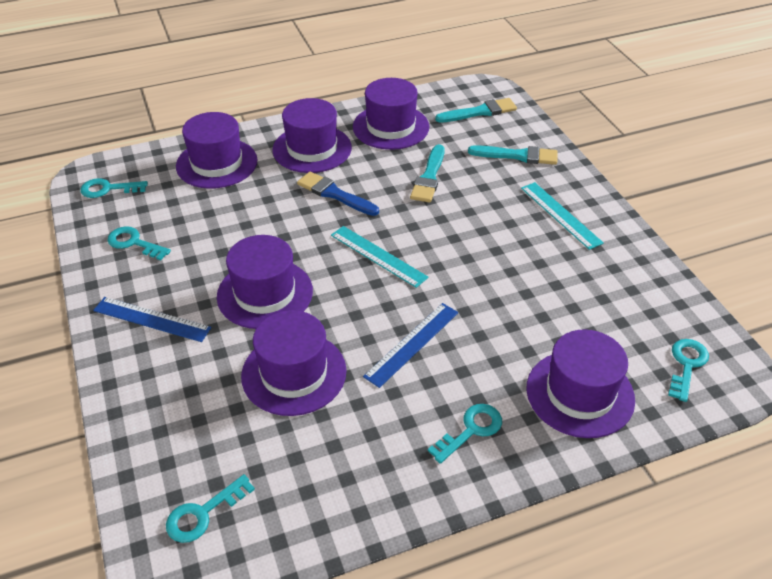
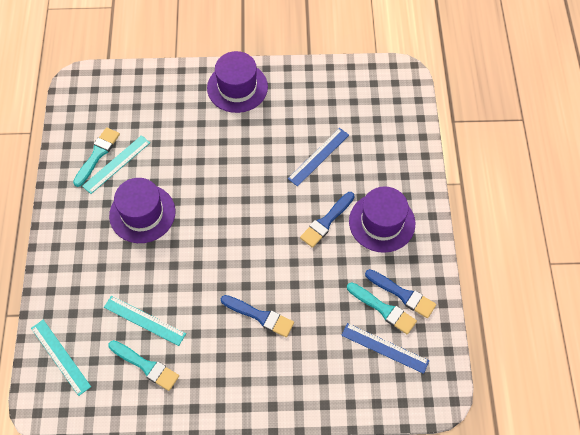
blue brush: 1 -> 3
purple hat: 6 -> 3
turquoise key: 5 -> 0
turquoise ruler: 2 -> 3

